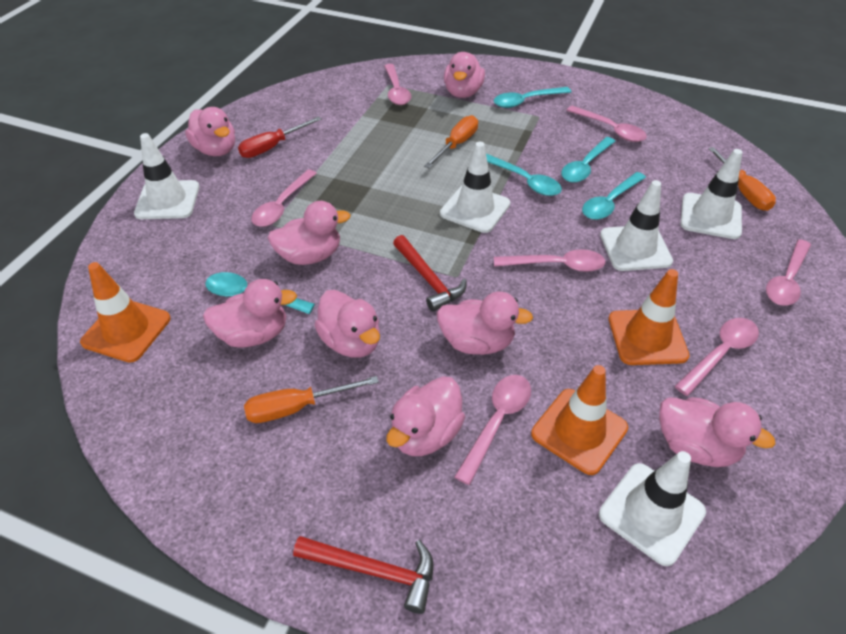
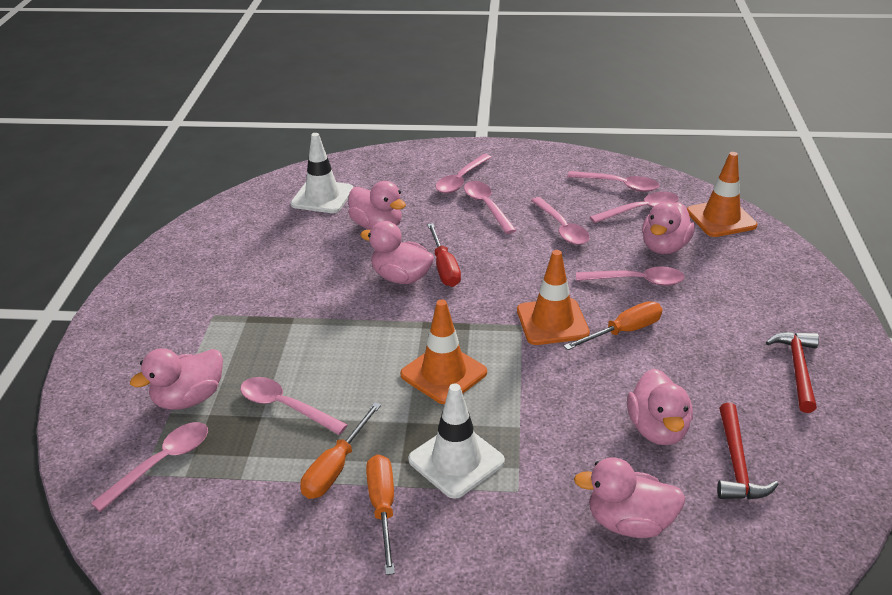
pink duck: 8 -> 6
pink spoon: 7 -> 8
turquoise spoon: 5 -> 0
white traffic cone: 5 -> 2

